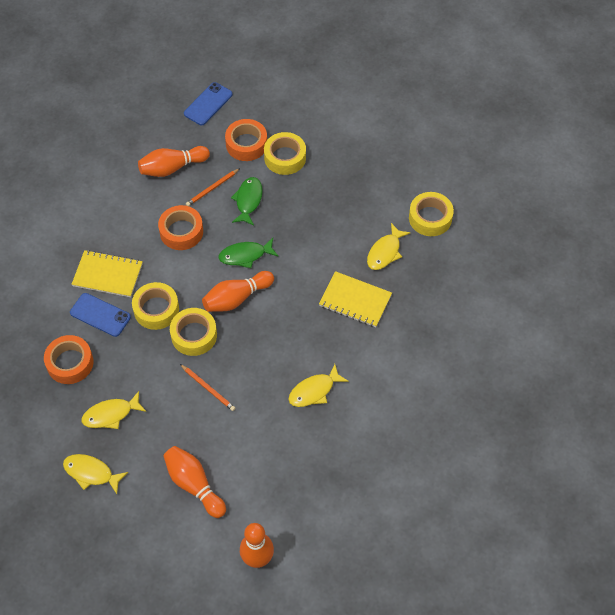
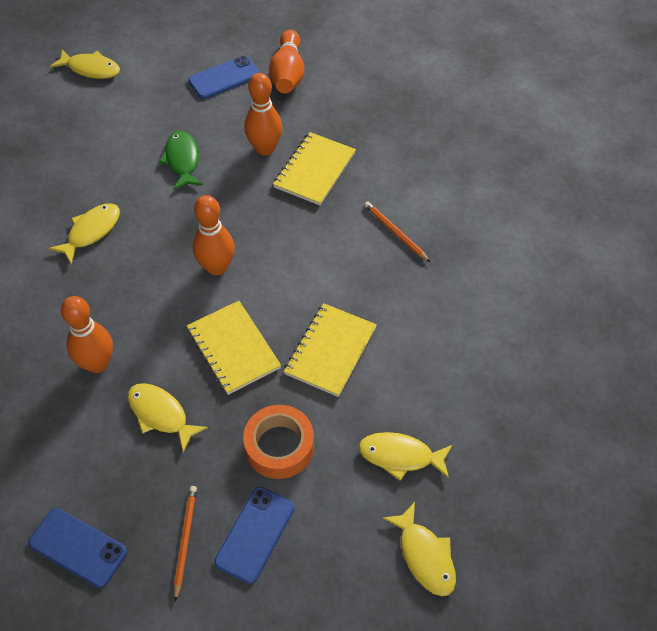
blue phone: 2 -> 3
green fish: 2 -> 1
orange tape: 3 -> 1
yellow fish: 4 -> 5
yellow notebook: 2 -> 3
yellow tape: 4 -> 0

